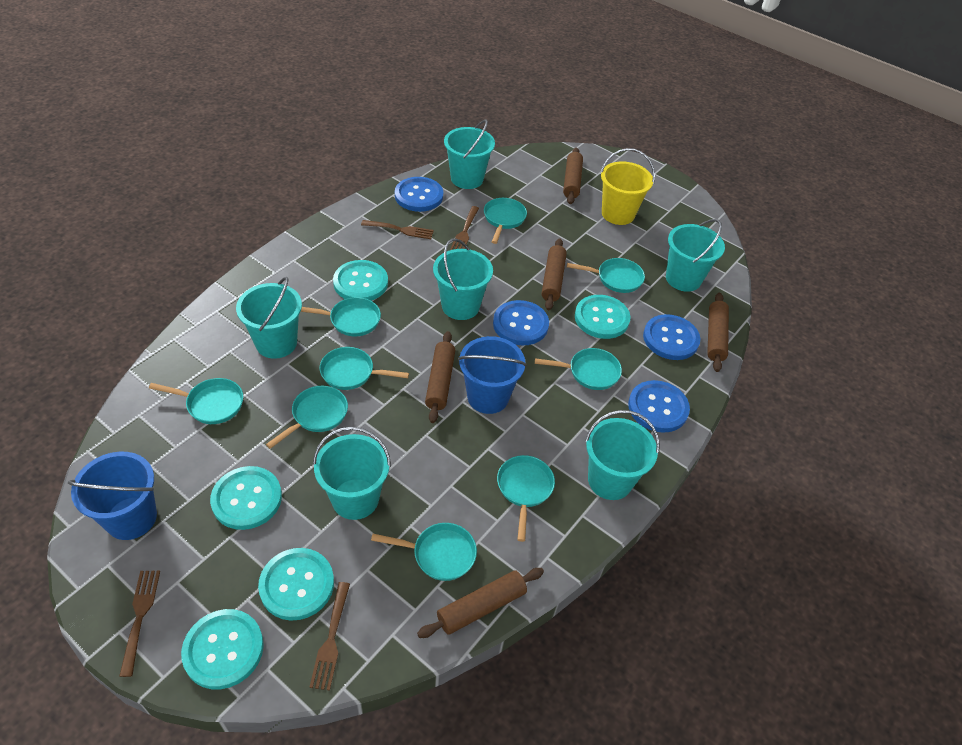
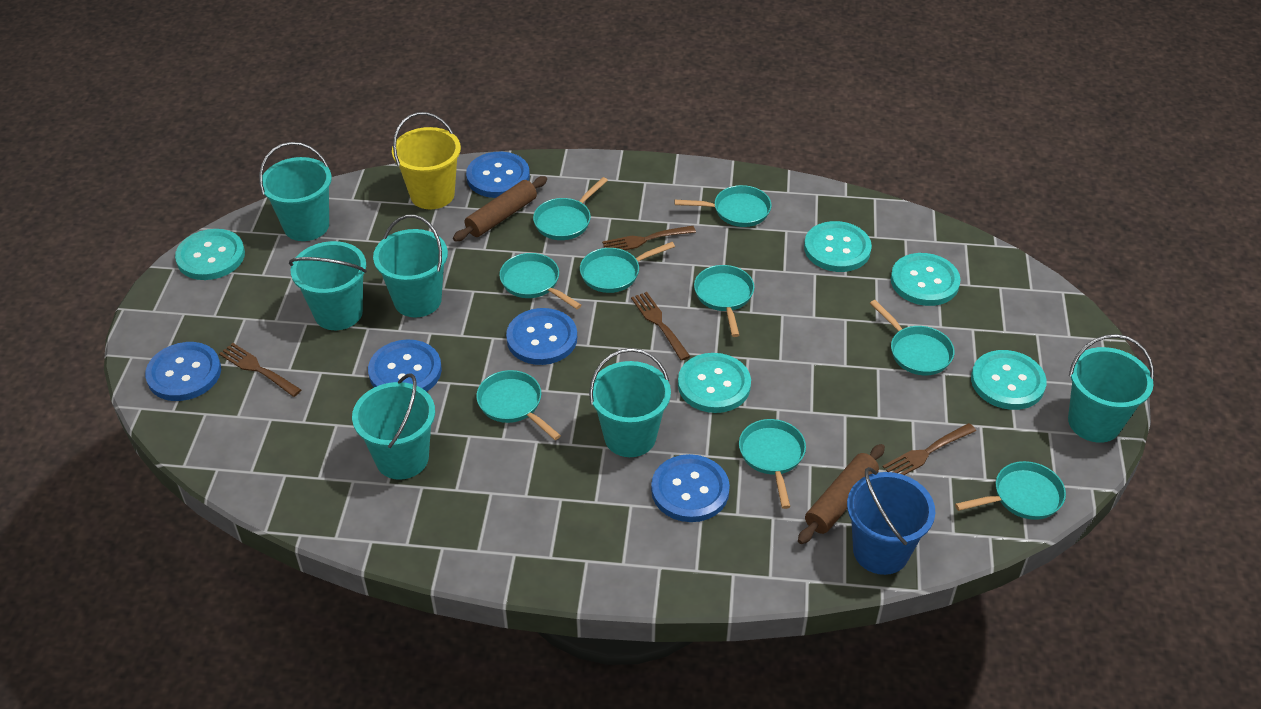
blue bucket: 2 -> 1
blue button: 4 -> 5
brown rolling pin: 5 -> 2

